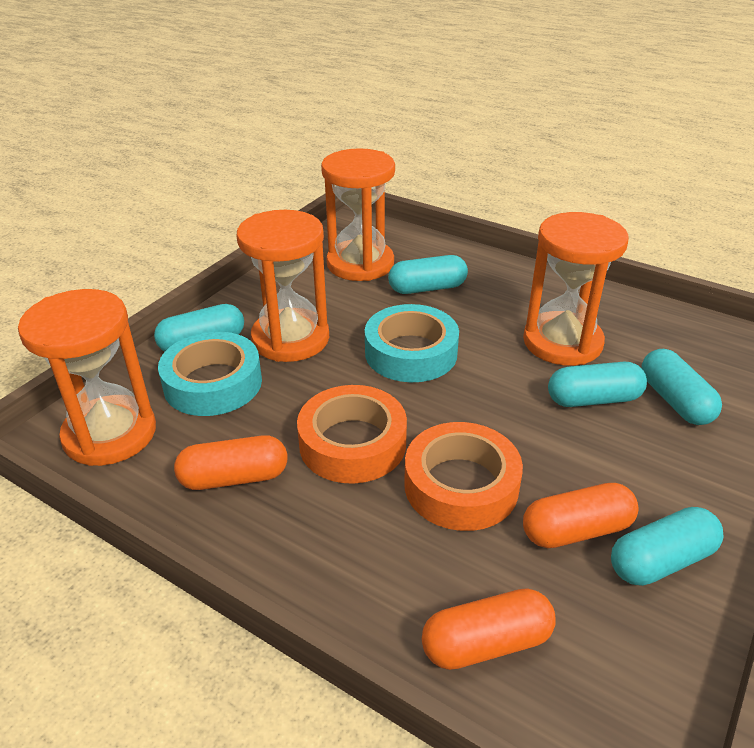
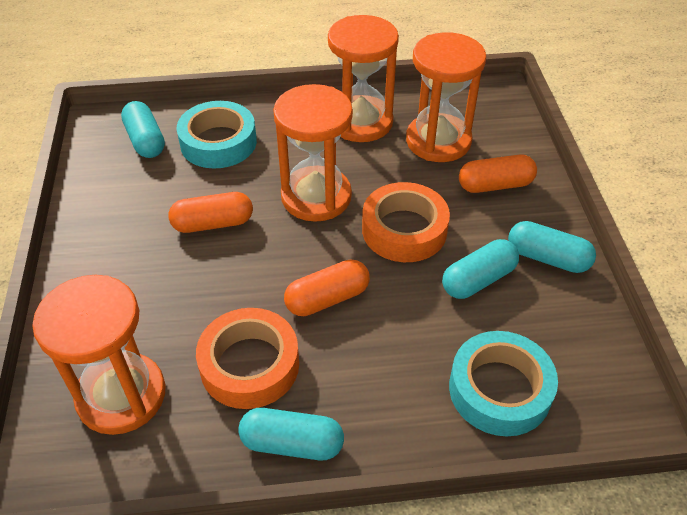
turquoise capsule: 5 -> 4

